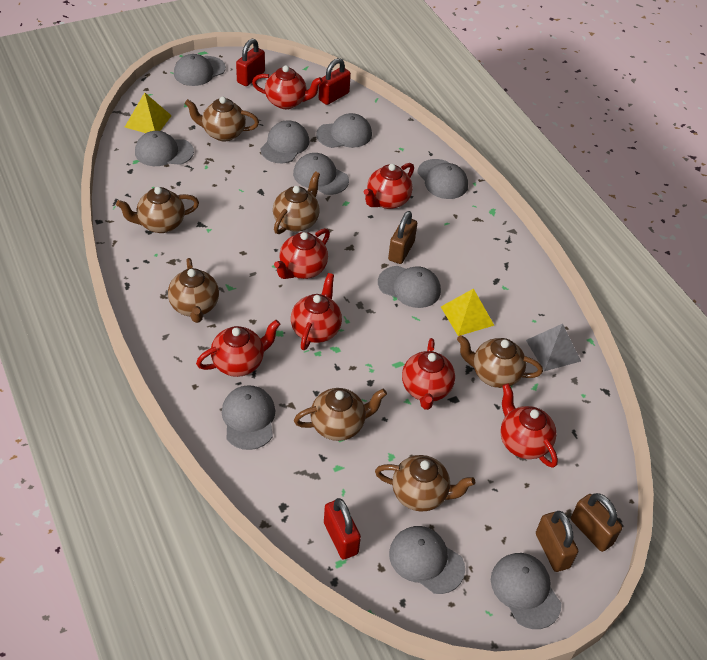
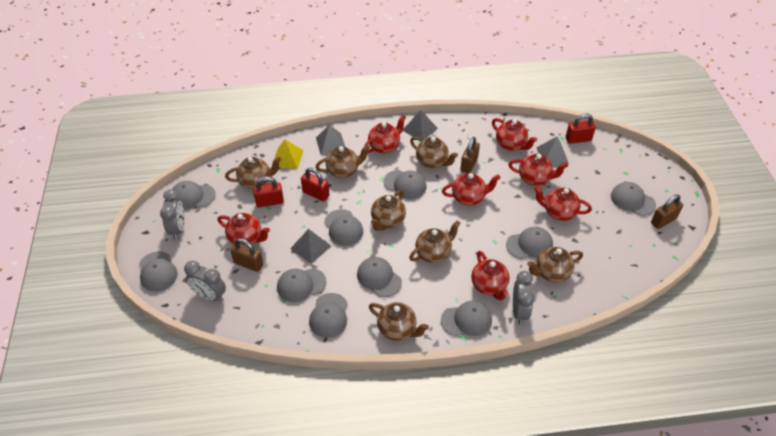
grey clock: 0 -> 3
grey pyramid: 1 -> 4
yellow pyramid: 2 -> 1

